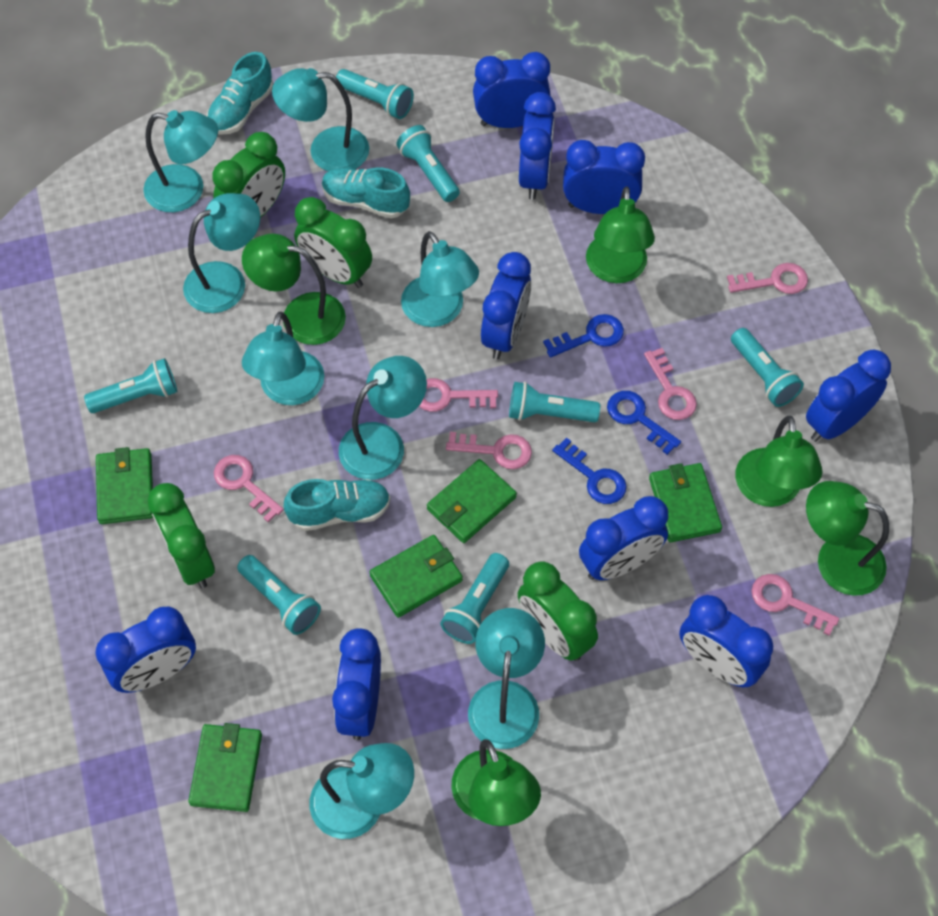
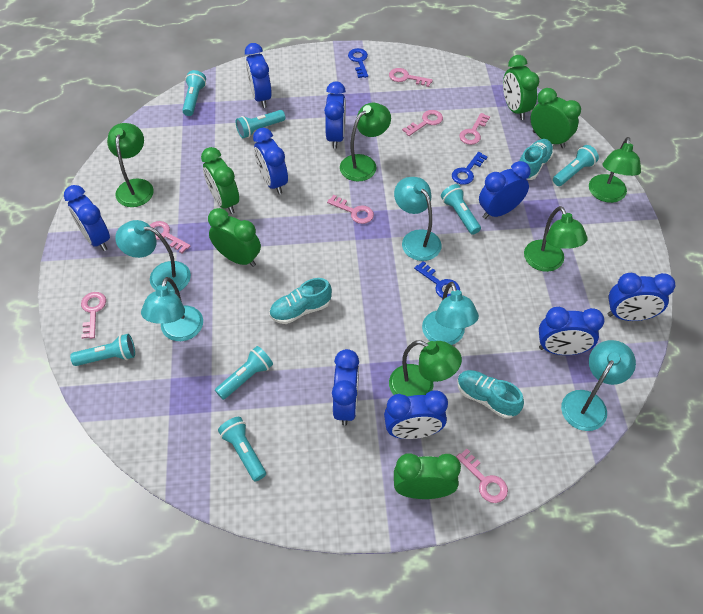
green clock: 4 -> 5
green wallet: 5 -> 0
pink key: 6 -> 7
turquoise lamp: 8 -> 5

